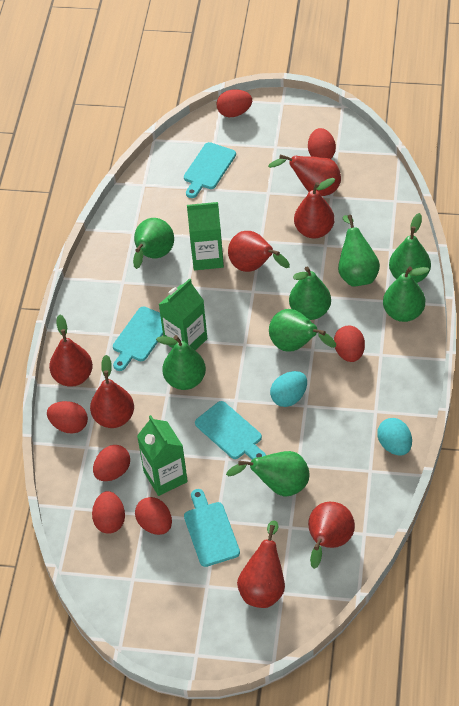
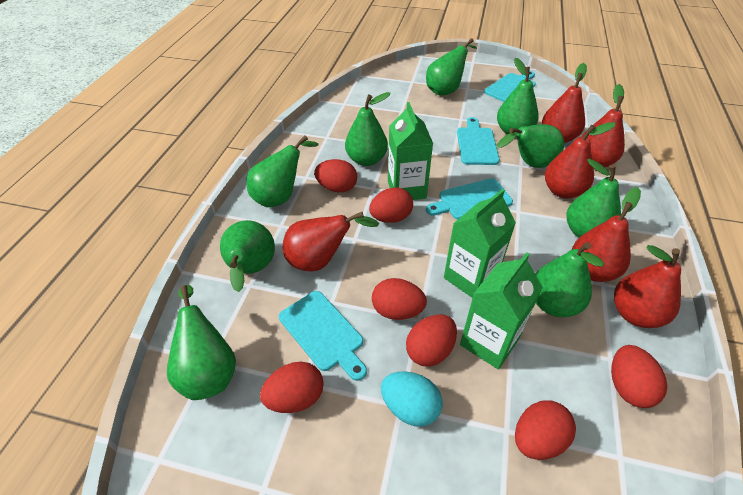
green pear: 8 -> 9
red pear: 7 -> 6
turquoise egg: 2 -> 1

